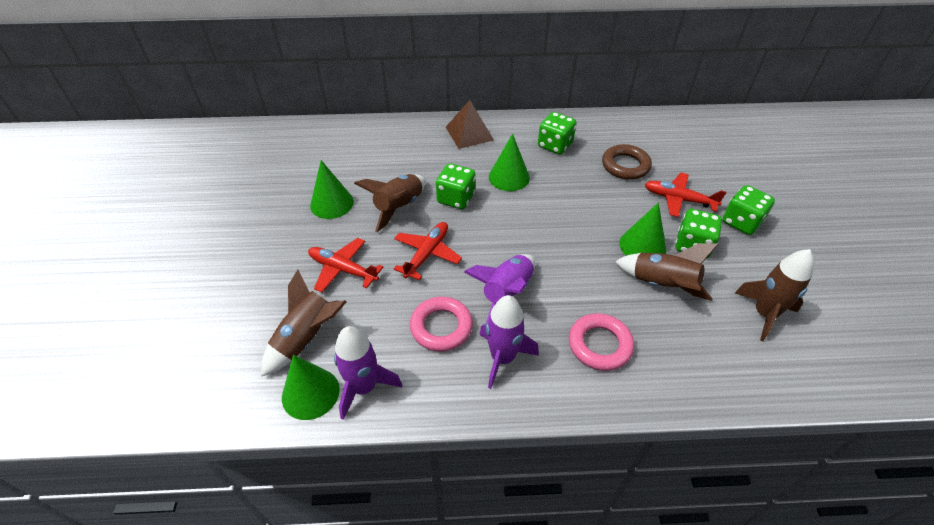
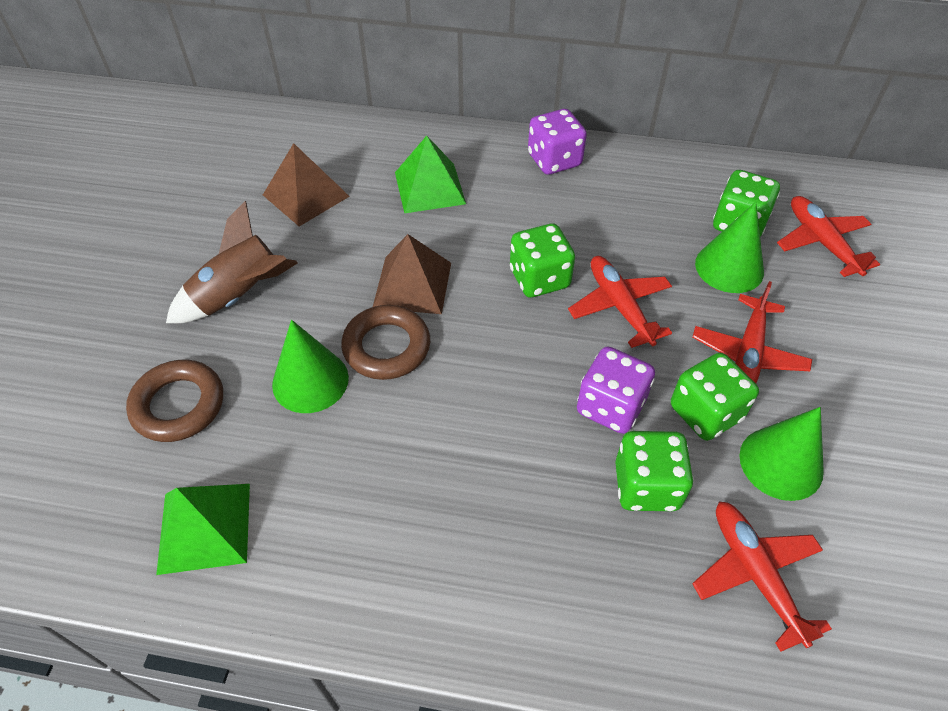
brown pyramid: 1 -> 2
brown ring: 1 -> 2
brown rocket: 4 -> 1
green cone: 4 -> 3
green pyramid: 0 -> 2
pink ring: 2 -> 0
purple dice: 0 -> 2
purple rocket: 3 -> 0
red plane: 3 -> 4

